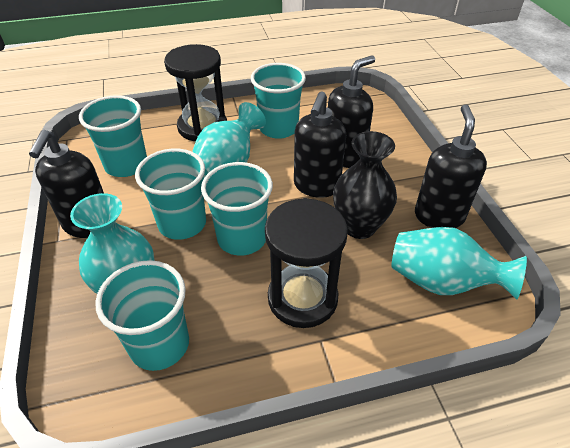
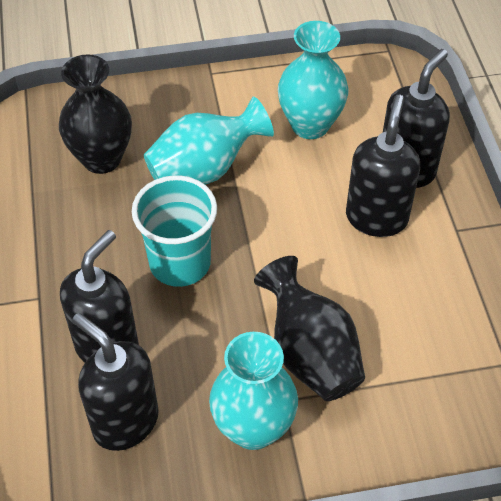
black hourglass: 2 -> 0
black vase: 1 -> 2
turquoise cup: 5 -> 1

